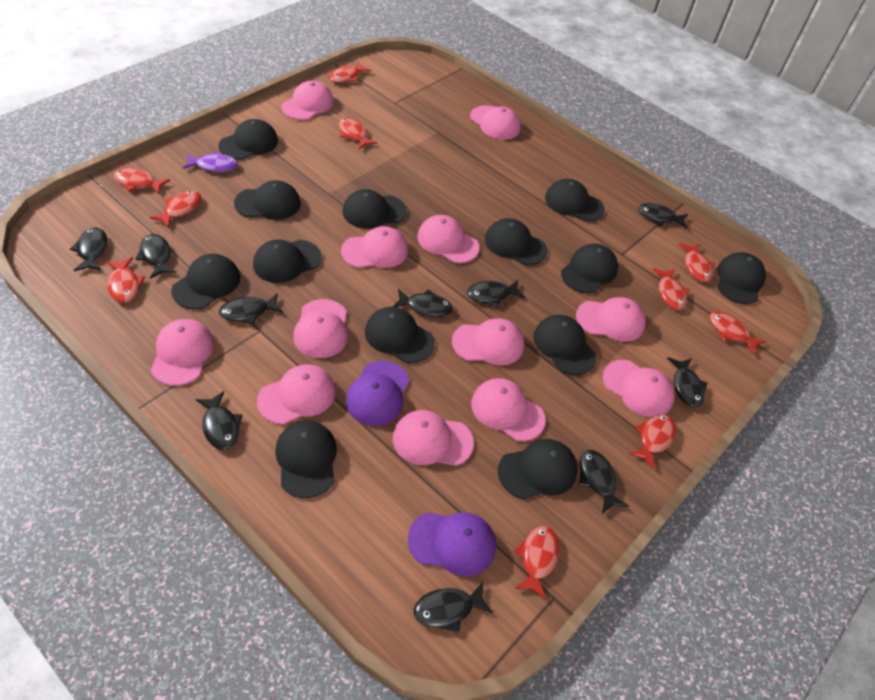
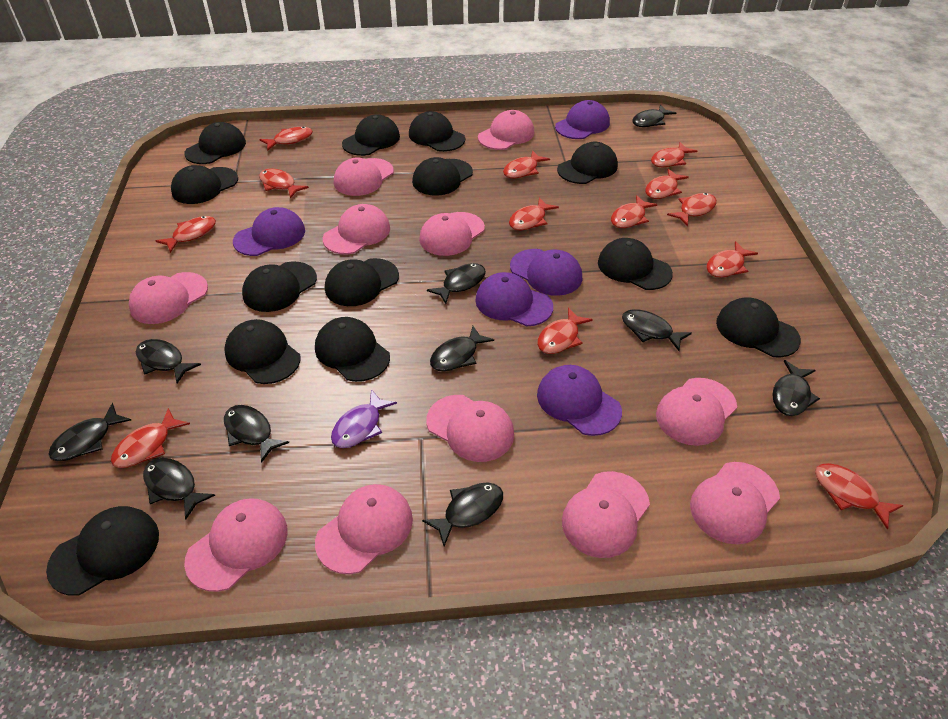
pink cap: 12 -> 11
purple cap: 2 -> 5
red fish: 10 -> 13

